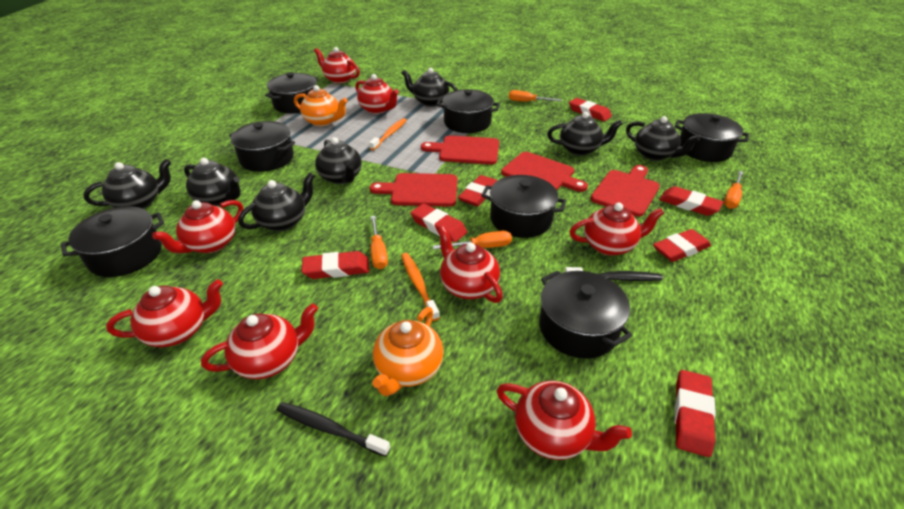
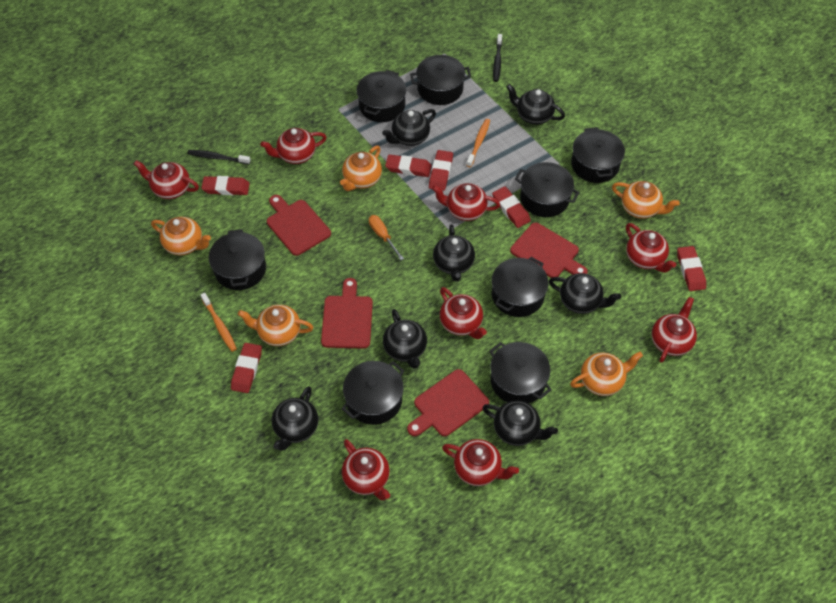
black pot: 7 -> 8
orange screwdriver: 4 -> 1
orange teapot: 2 -> 5
red eraser: 7 -> 6

